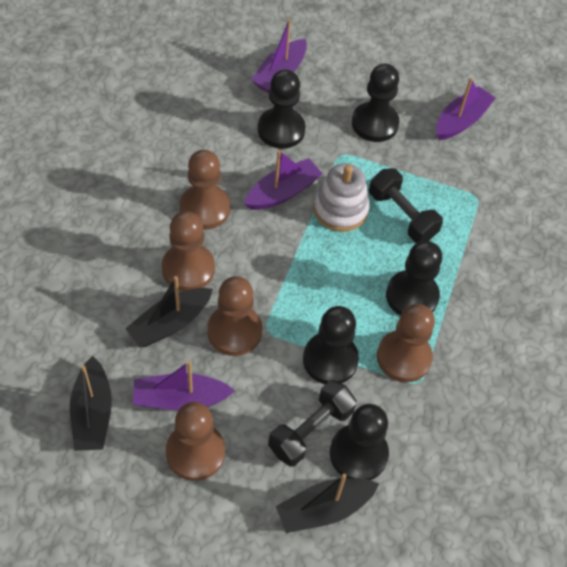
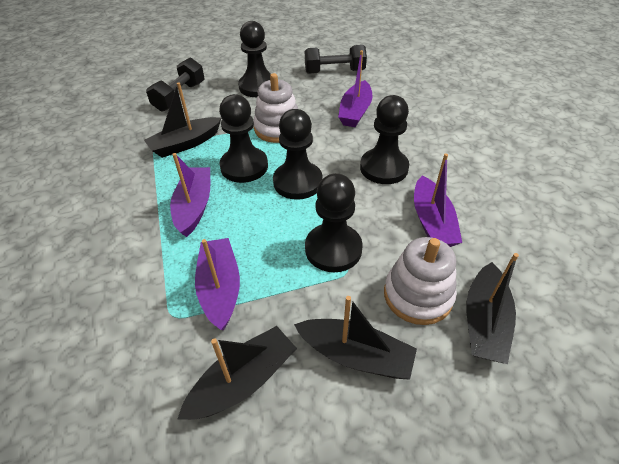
black boat: 3 -> 4
brown pawn: 5 -> 0
white stacking toy: 1 -> 2

